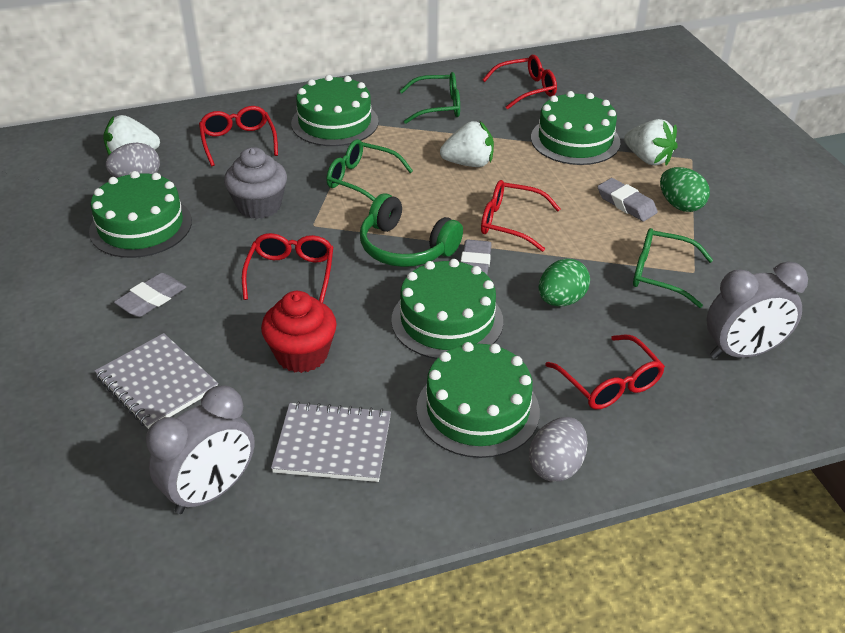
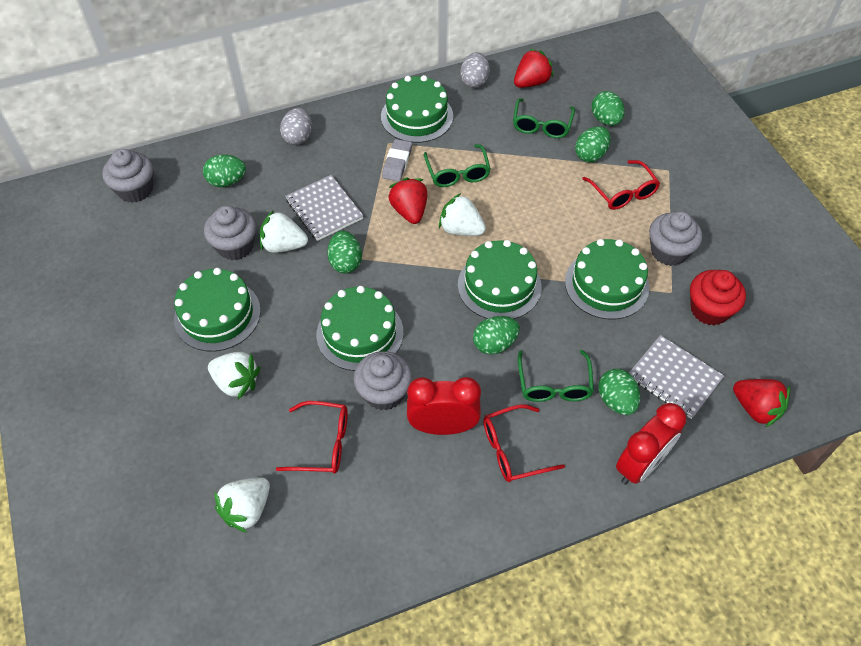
green egg: 2 -> 6
green headphones: 1 -> 0
grey clock: 2 -> 0
grey cupcake: 1 -> 4
grey eraser: 3 -> 1
red clock: 0 -> 2
red glasses: 5 -> 3
red strawberry: 0 -> 3
white strawberry: 3 -> 4

